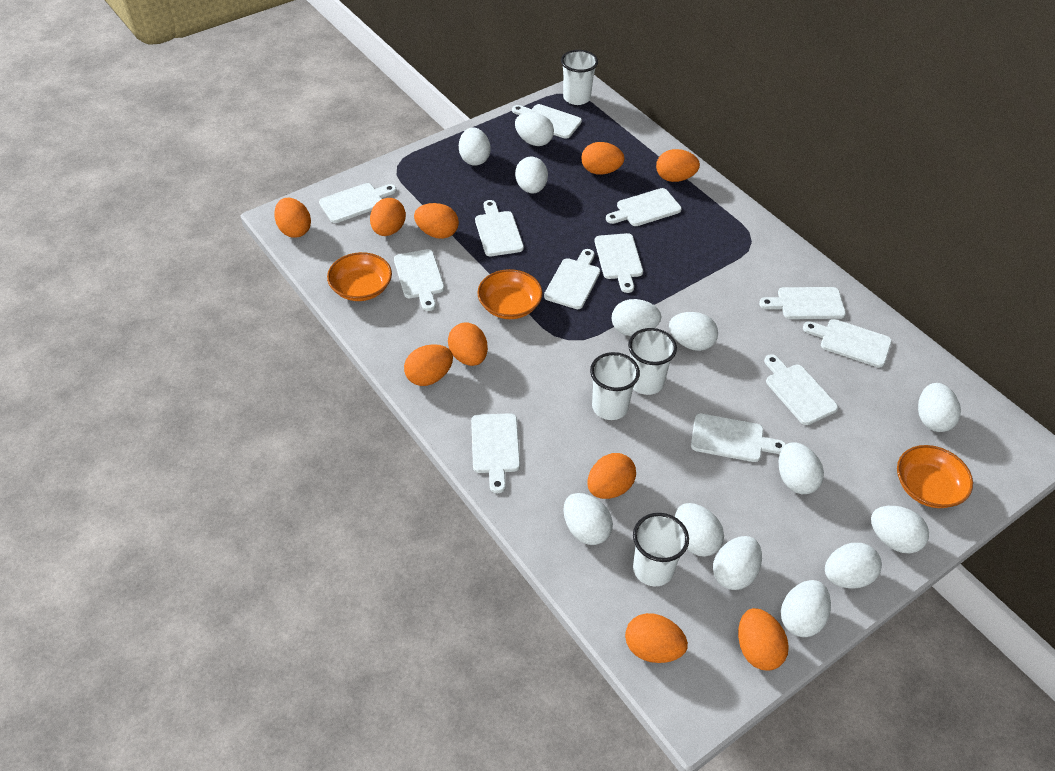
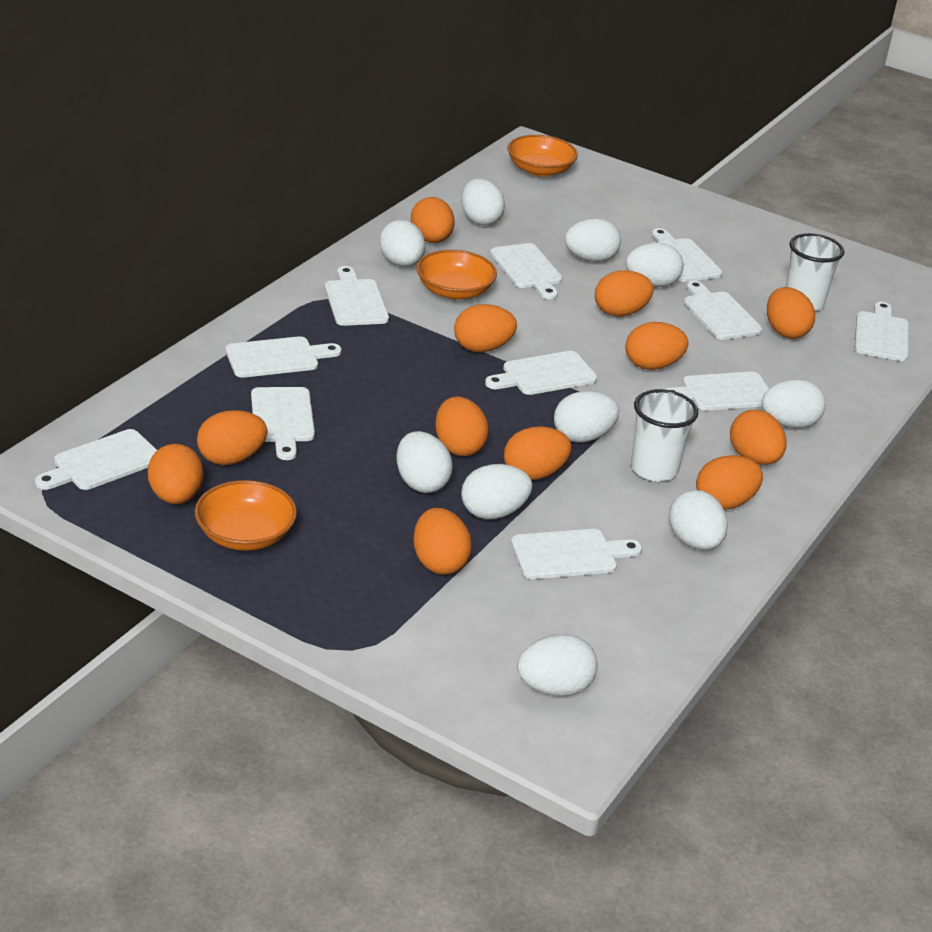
orange egg: 10 -> 12
white cup: 4 -> 2
white cutting board: 12 -> 11
white egg: 13 -> 10

